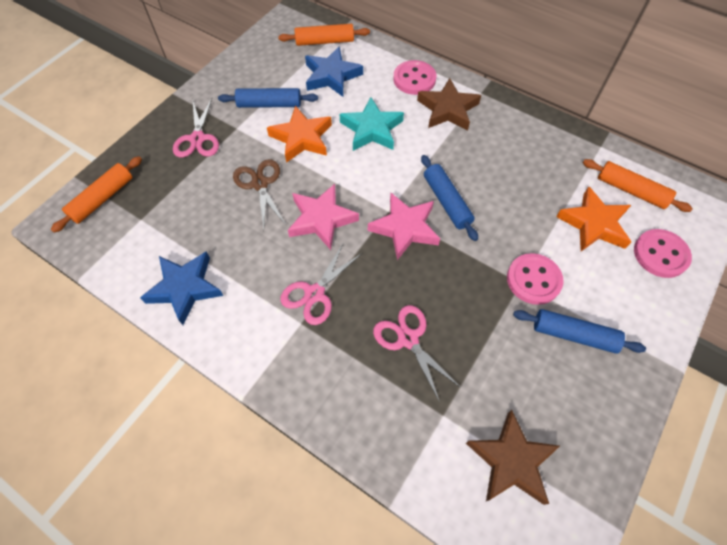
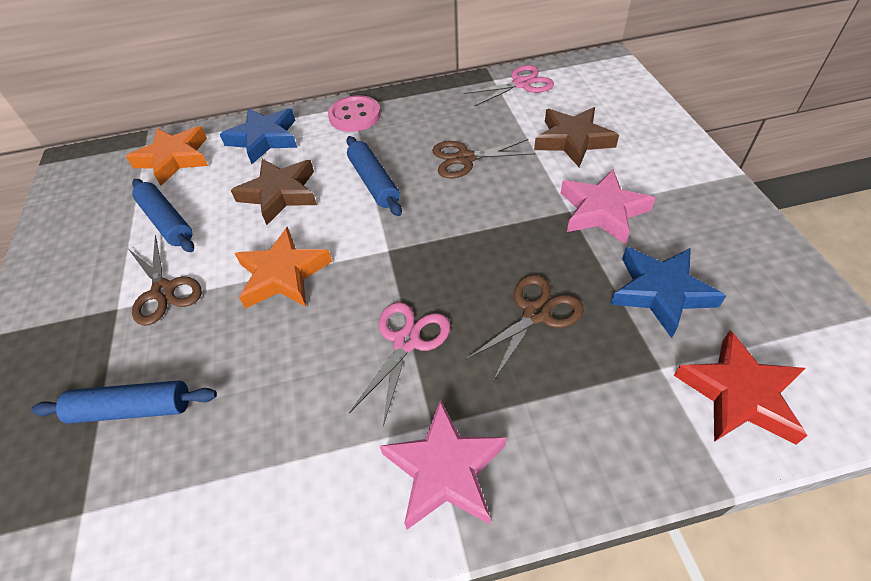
brown scissors: 1 -> 3
orange rolling pin: 3 -> 0
pink button: 3 -> 1
pink scissors: 3 -> 2
red star: 0 -> 1
turquoise star: 1 -> 0

